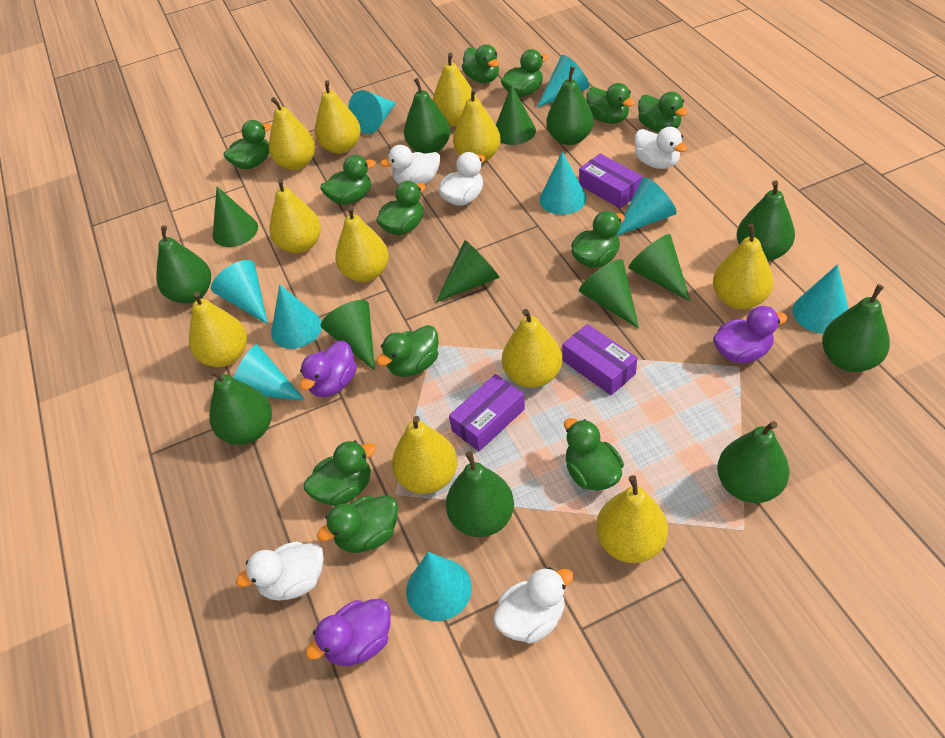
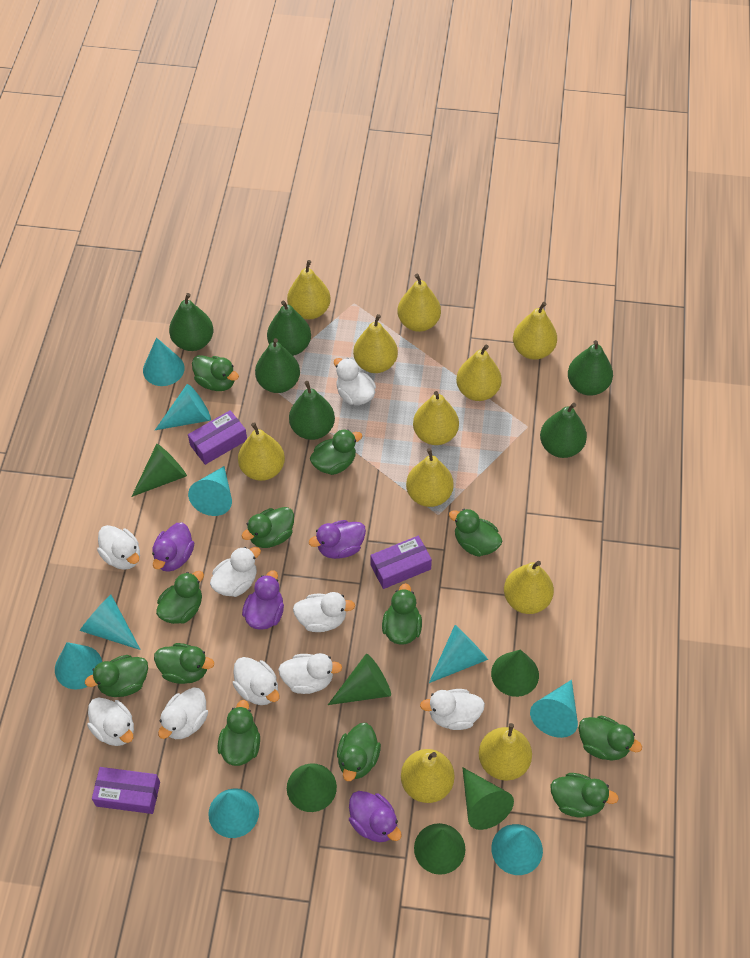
green pear: 8 -> 6
purple duck: 3 -> 4
white duck: 5 -> 9

